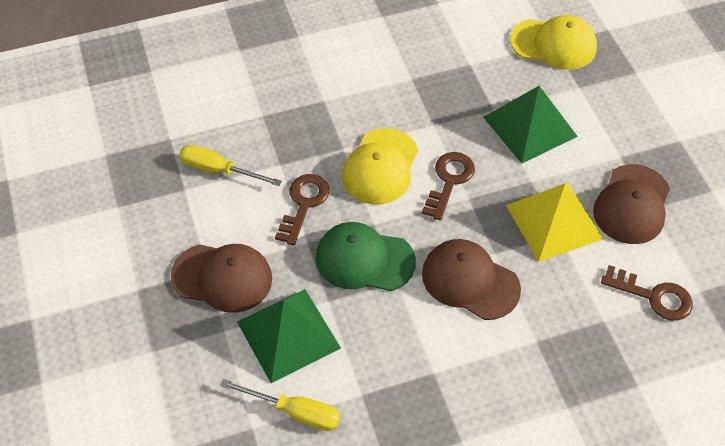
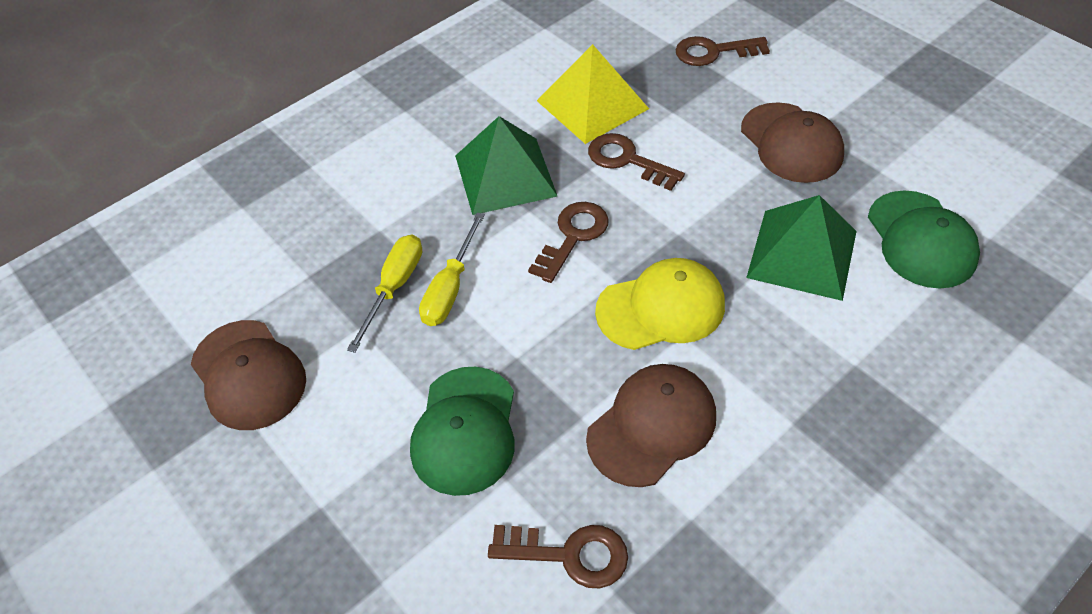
brown key: 3 -> 4
green cap: 1 -> 2
yellow cap: 2 -> 1

